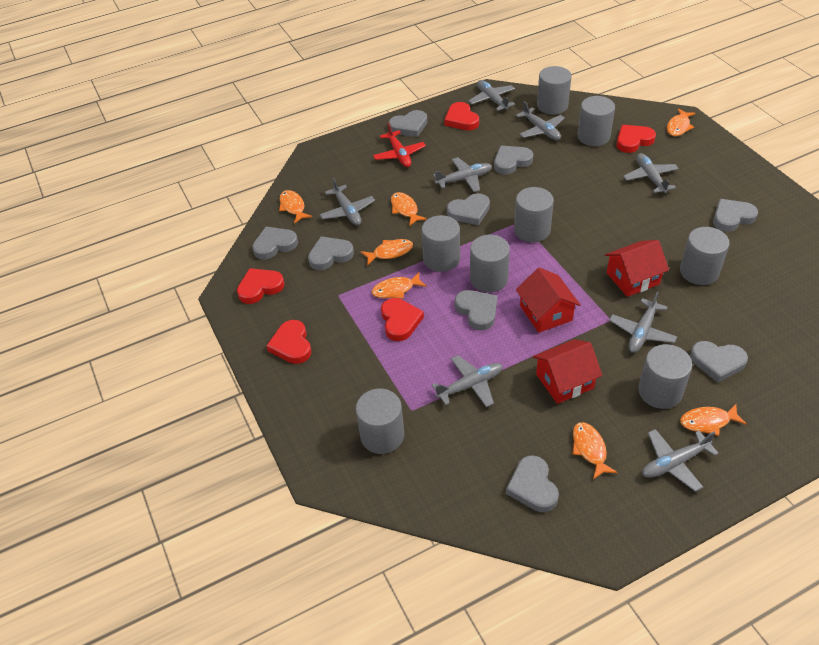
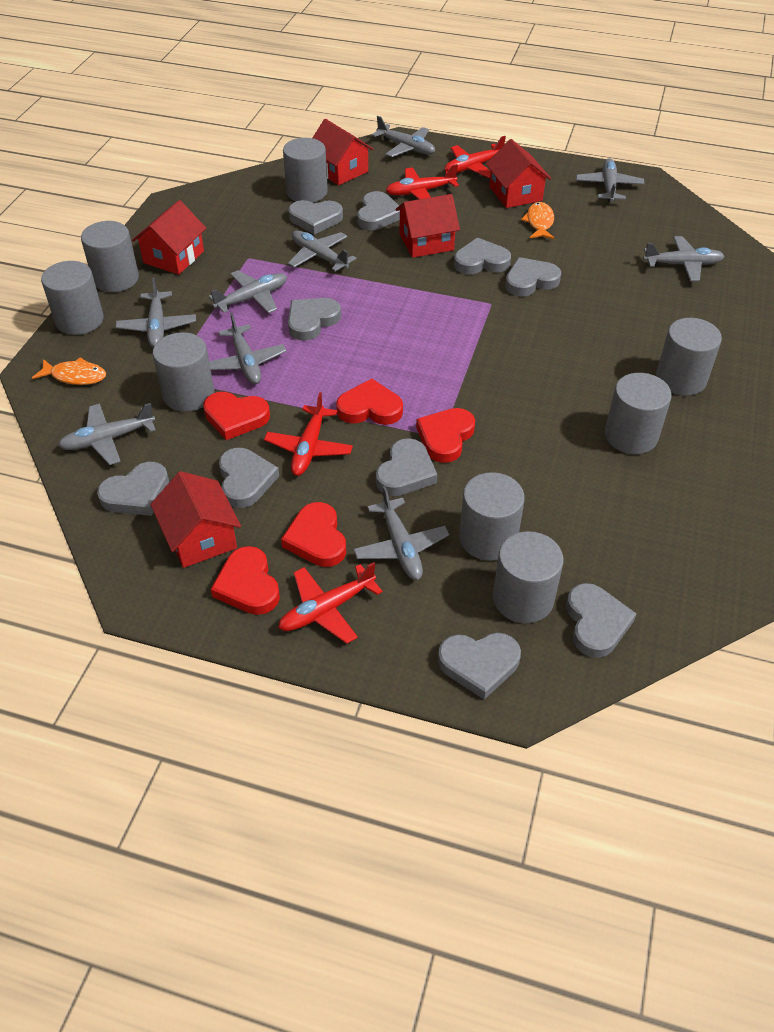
grey heart: 9 -> 10
grey plane: 8 -> 9
orange fish: 7 -> 2
red house: 3 -> 5
red plane: 1 -> 4

